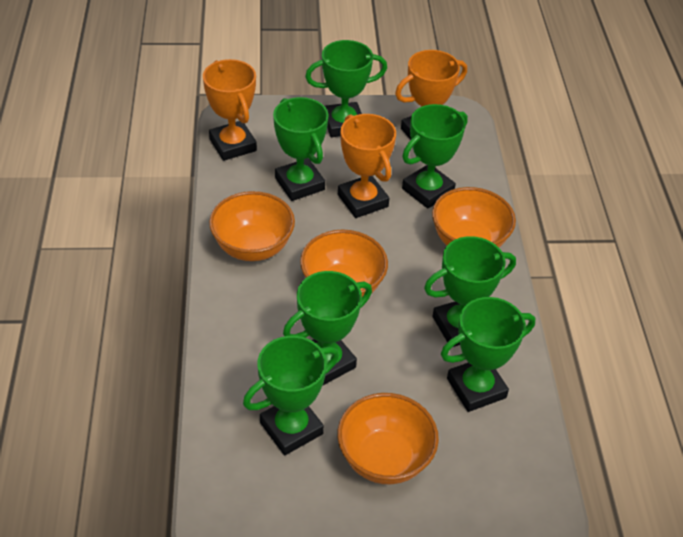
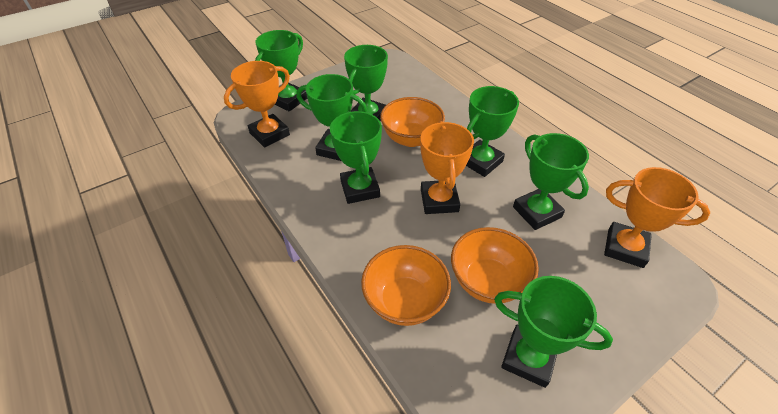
orange bowl: 4 -> 3

